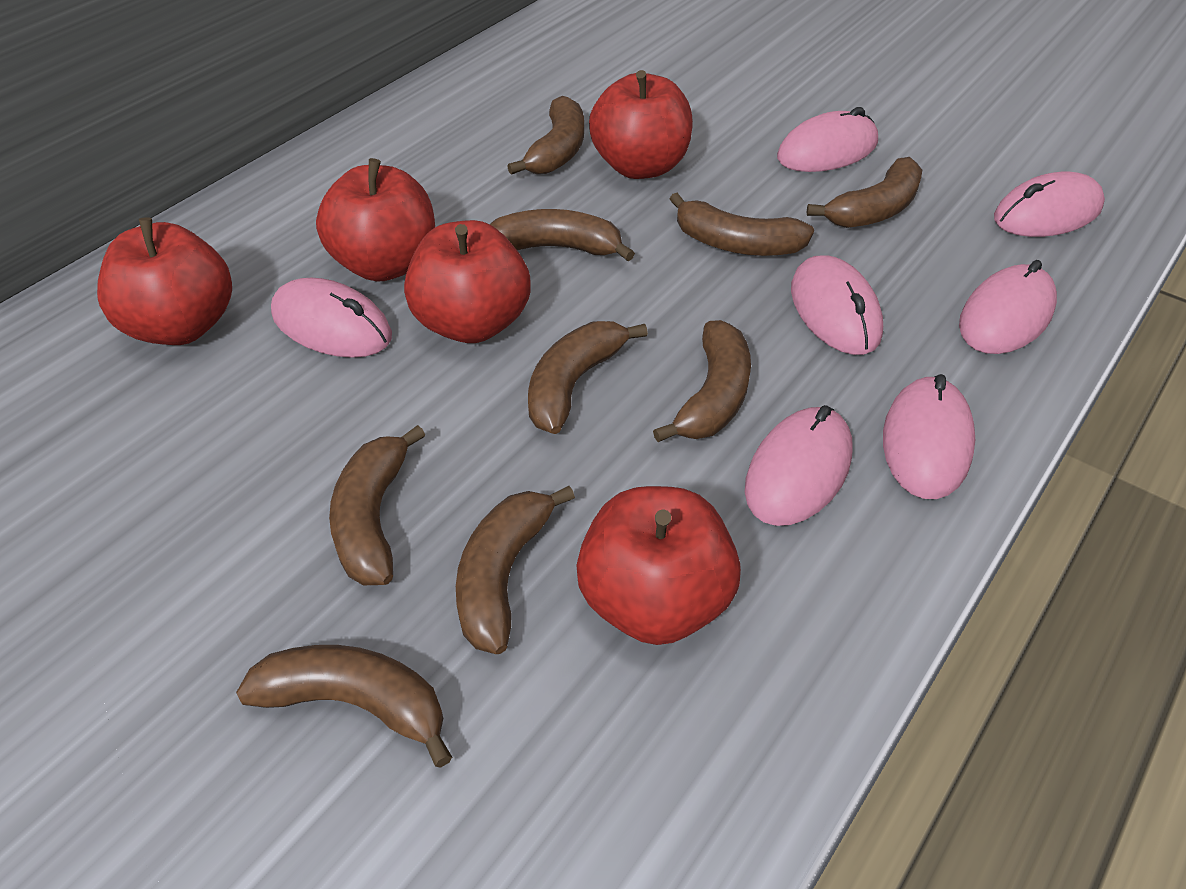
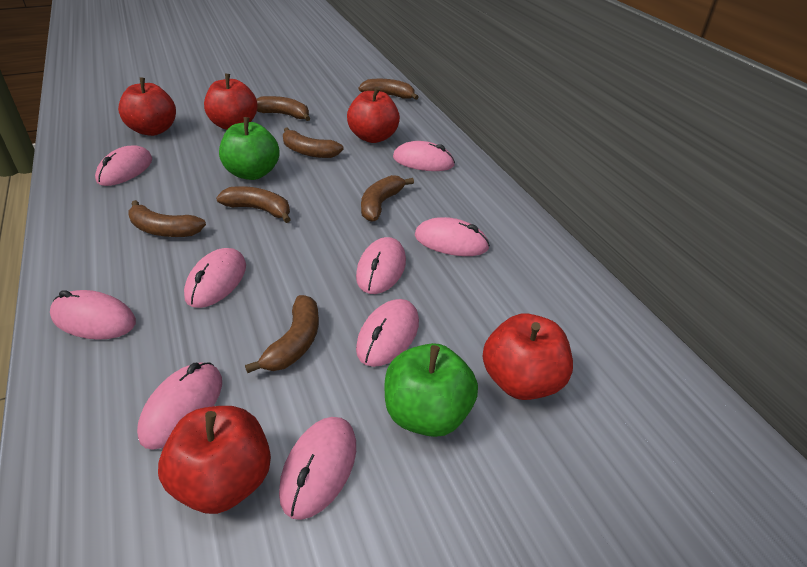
brown banana: 9 -> 7
green apple: 0 -> 2
pink mouse: 7 -> 9

